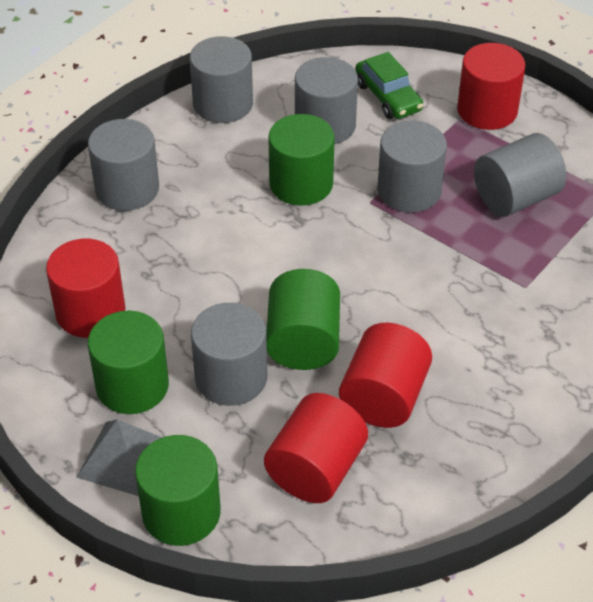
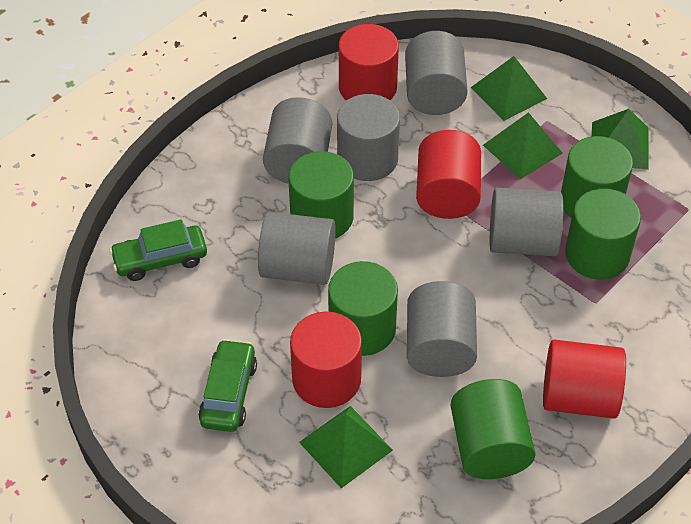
green car: 1 -> 2
green cylinder: 4 -> 5
green pyramid: 0 -> 4
grey pyramid: 1 -> 0

